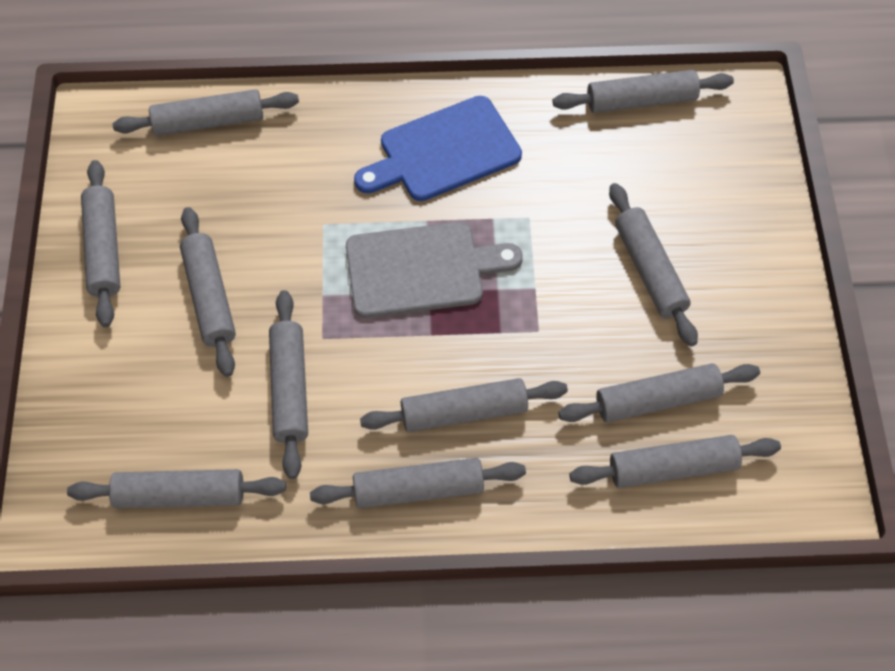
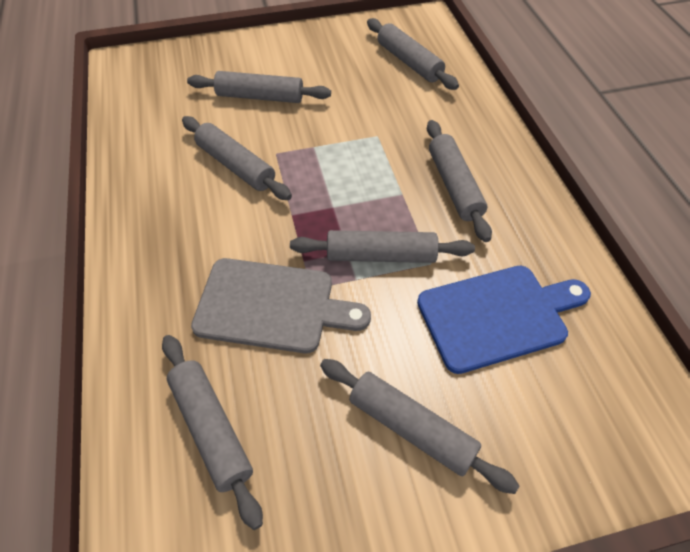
grey rolling pin: 11 -> 7

